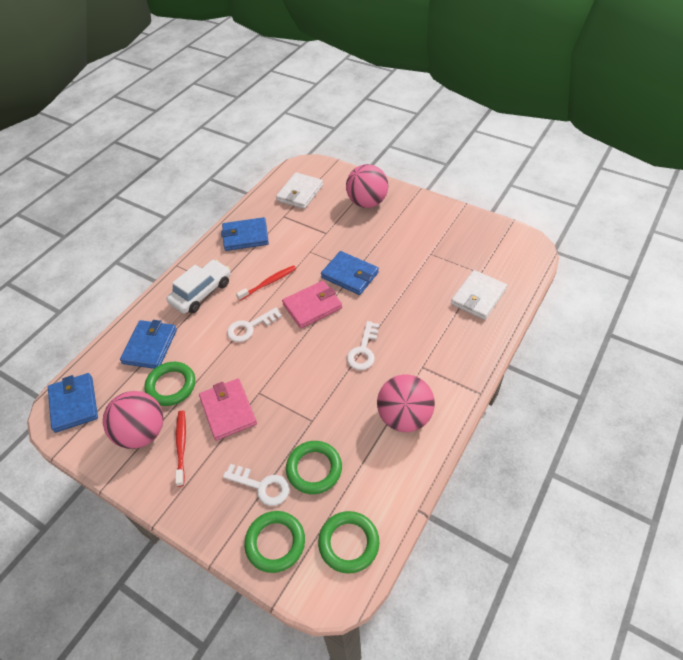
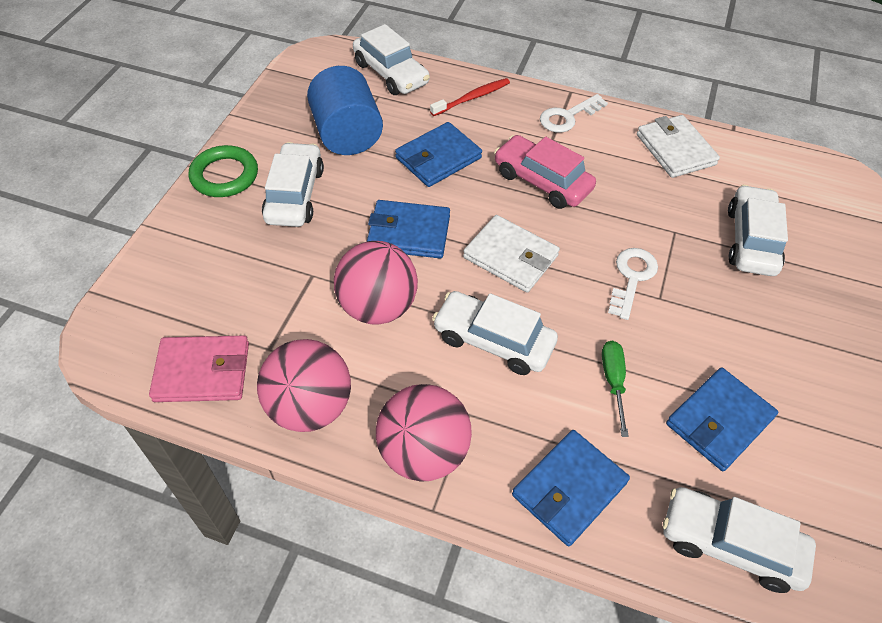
blue cylinder: 0 -> 1
green ring: 4 -> 1
green screwdriver: 0 -> 1
pink car: 0 -> 1
pink wallet: 2 -> 1
red toothbrush: 2 -> 1
white car: 1 -> 5
white key: 3 -> 2

